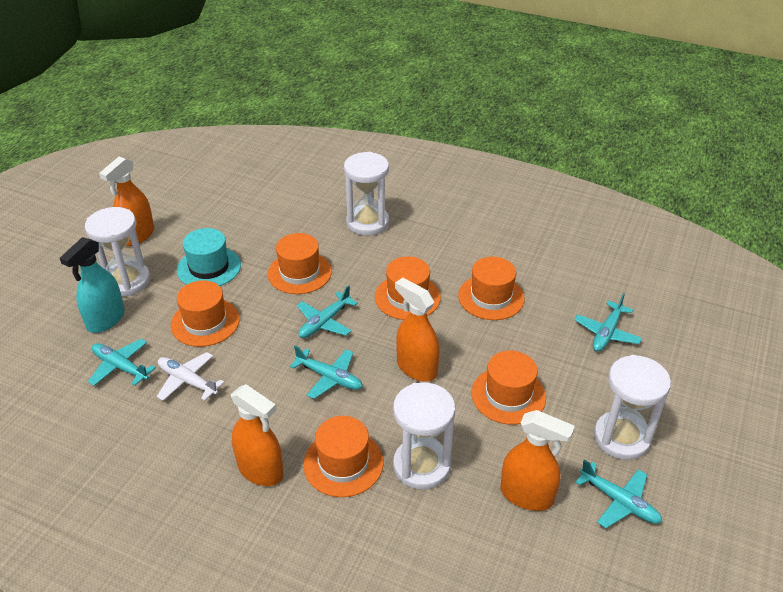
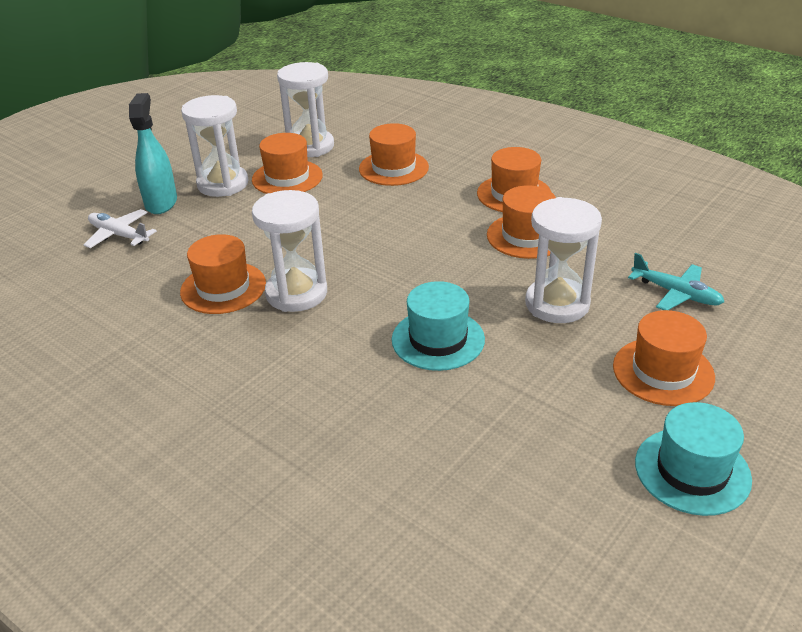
orange spray bottle: 4 -> 0
turquoise hat: 1 -> 2
turquoise plane: 5 -> 1

